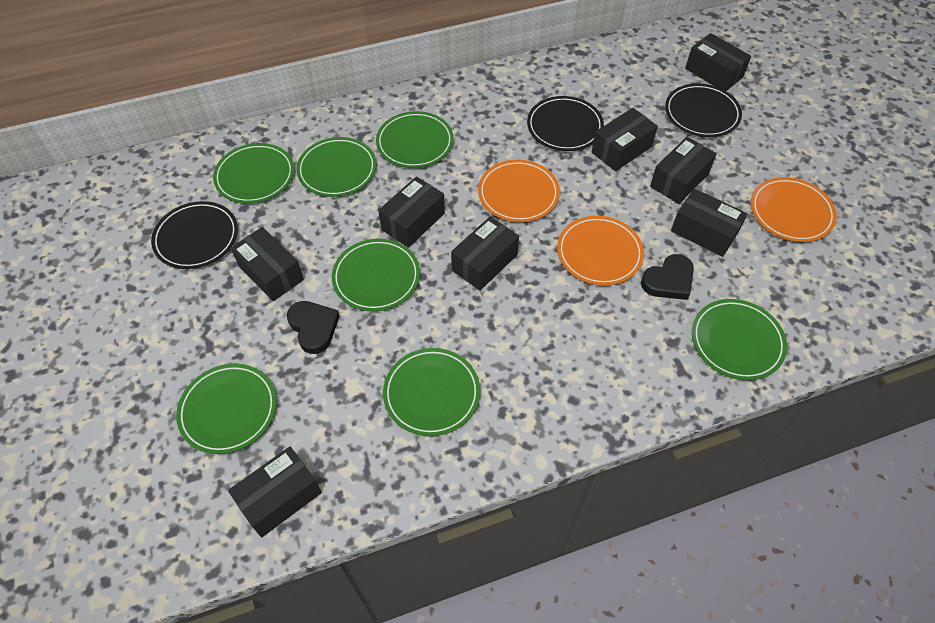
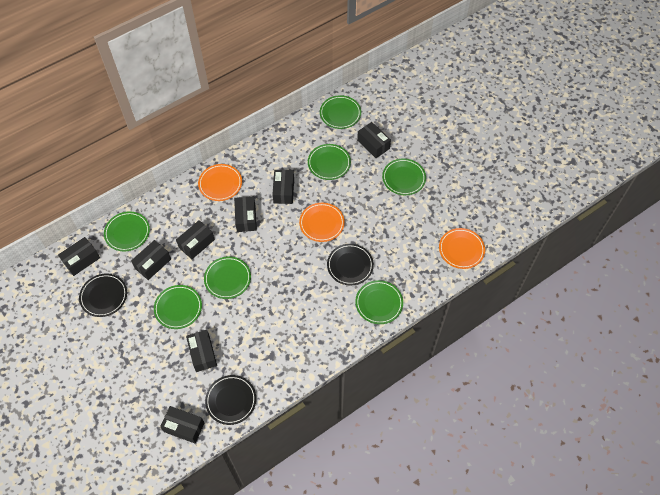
black heart: 2 -> 0

